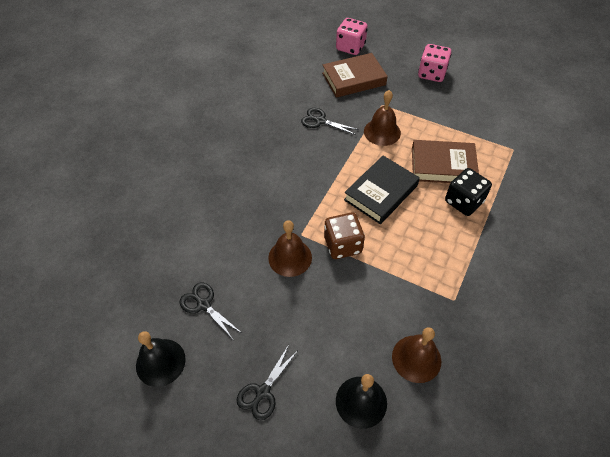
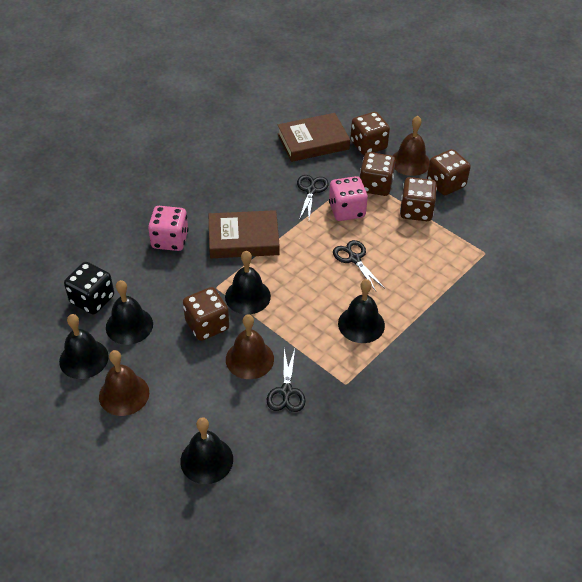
black bell: 2 -> 5
black book: 1 -> 0
brown dice: 1 -> 5

